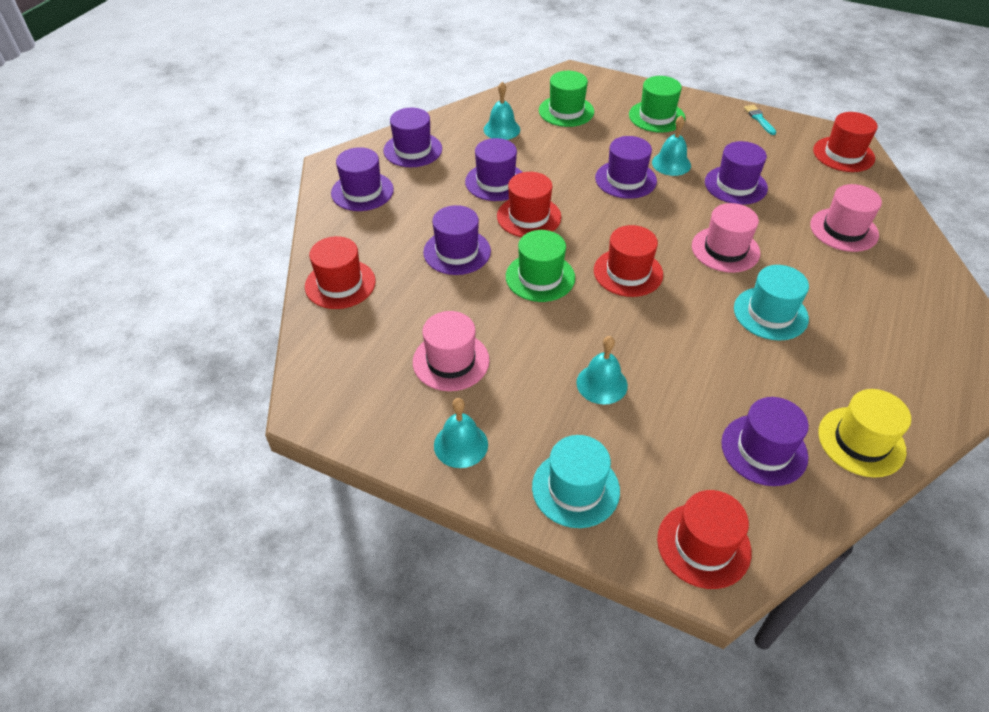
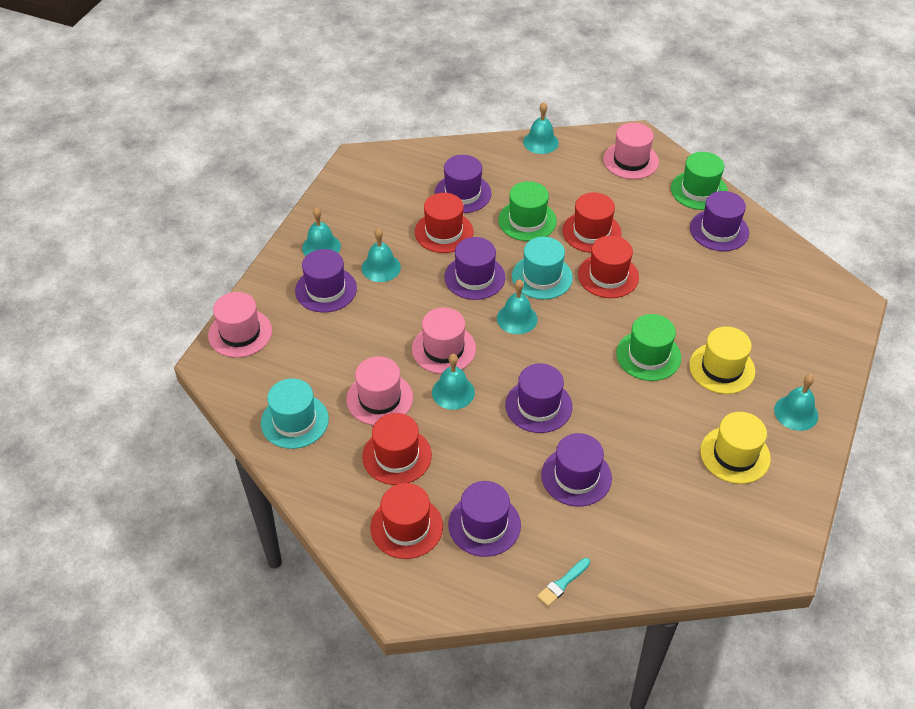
pink hat: 3 -> 4
turquoise bell: 4 -> 6
yellow hat: 1 -> 2

